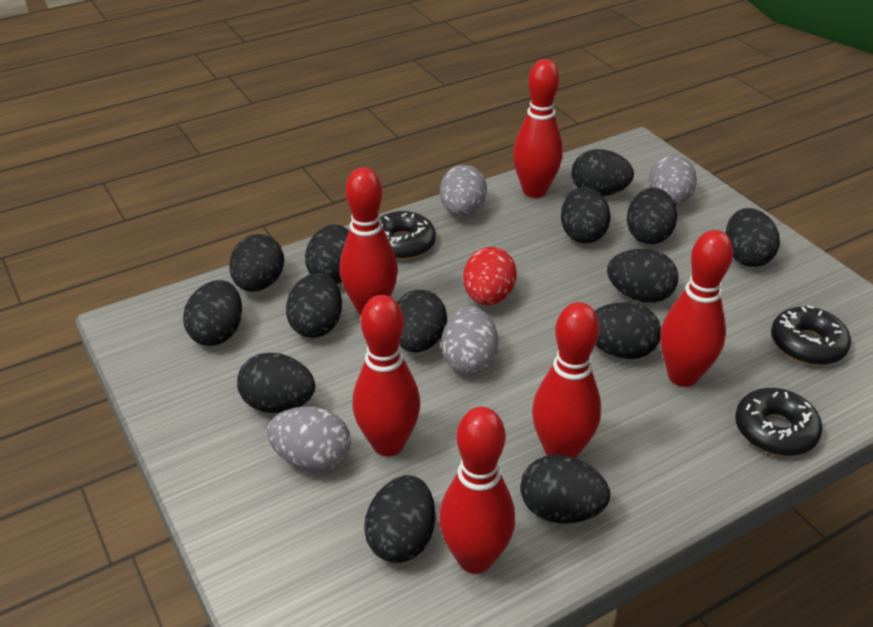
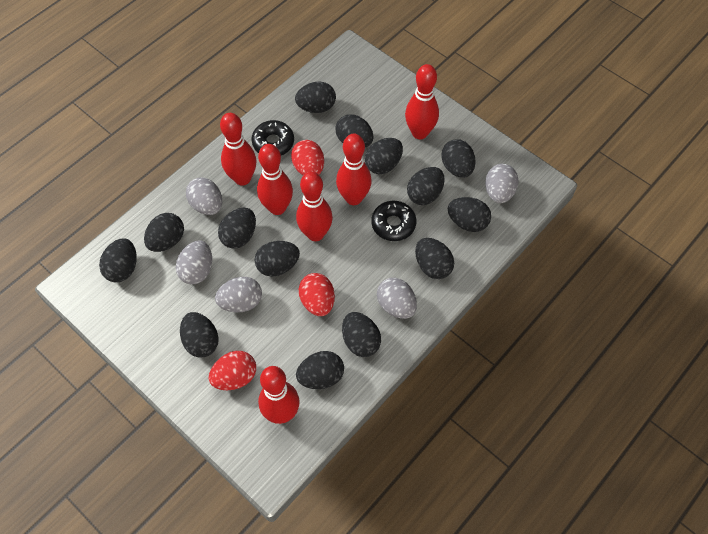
black donut: 3 -> 2
grey egg: 4 -> 5
red egg: 1 -> 3

